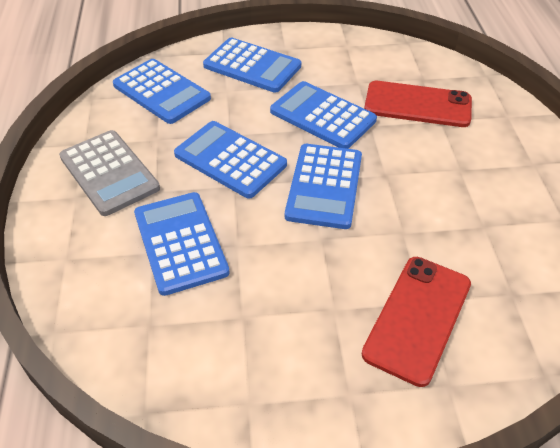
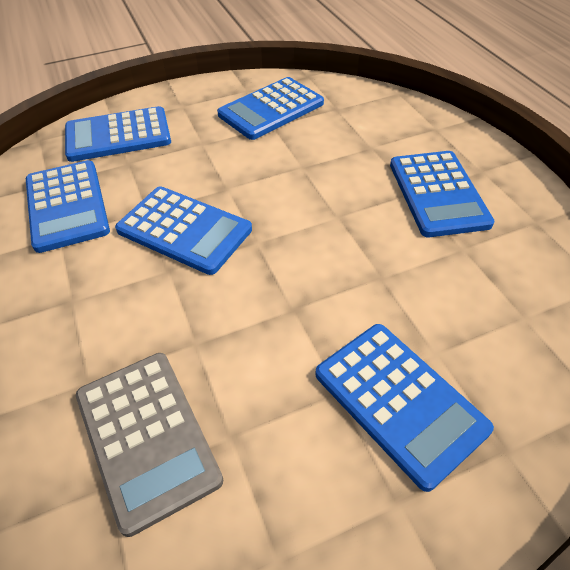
red phone: 2 -> 0

